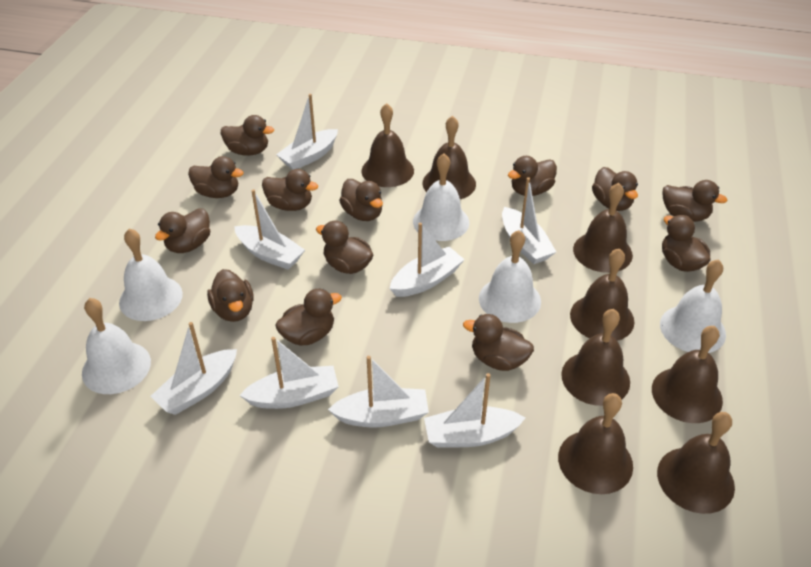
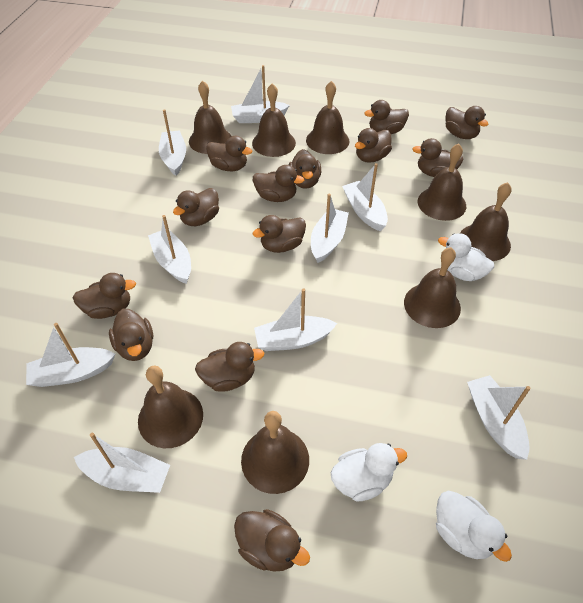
white bell: 5 -> 0
white boat: 8 -> 9
white duck: 0 -> 3

